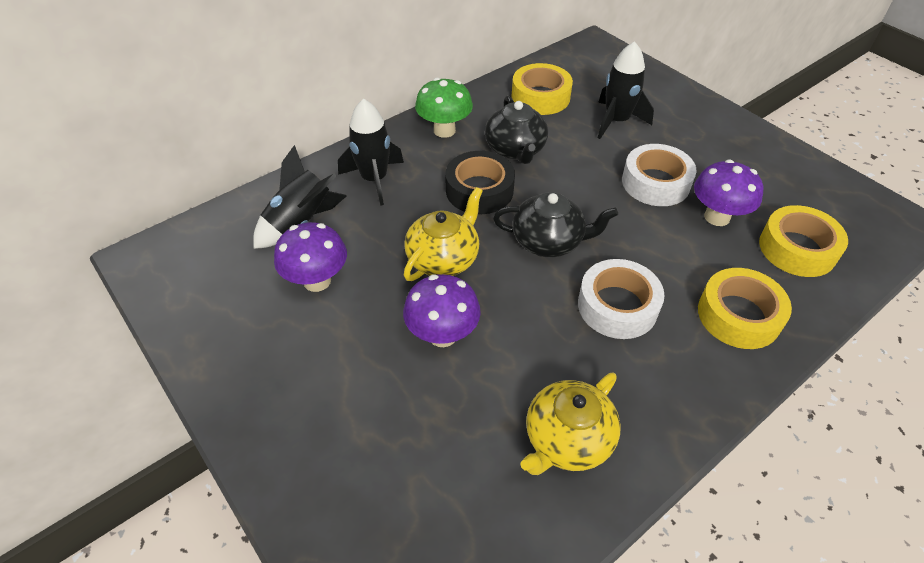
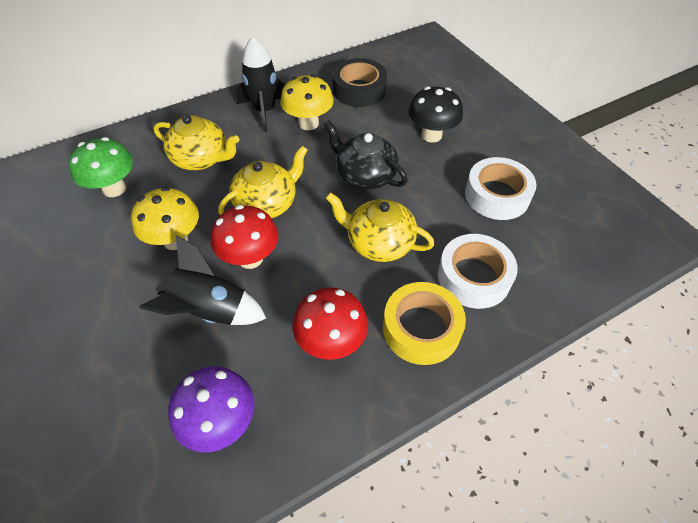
black mushroom: 0 -> 1
black rocket: 3 -> 2
black teapot: 2 -> 1
purple mushroom: 3 -> 1
red mushroom: 0 -> 2
yellow mushroom: 0 -> 2
yellow tape: 3 -> 1
yellow teapot: 2 -> 3

